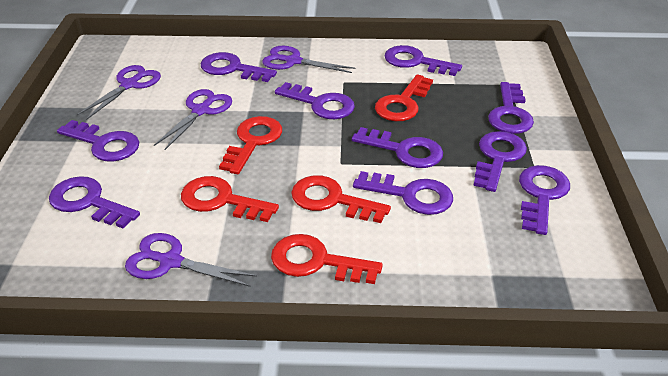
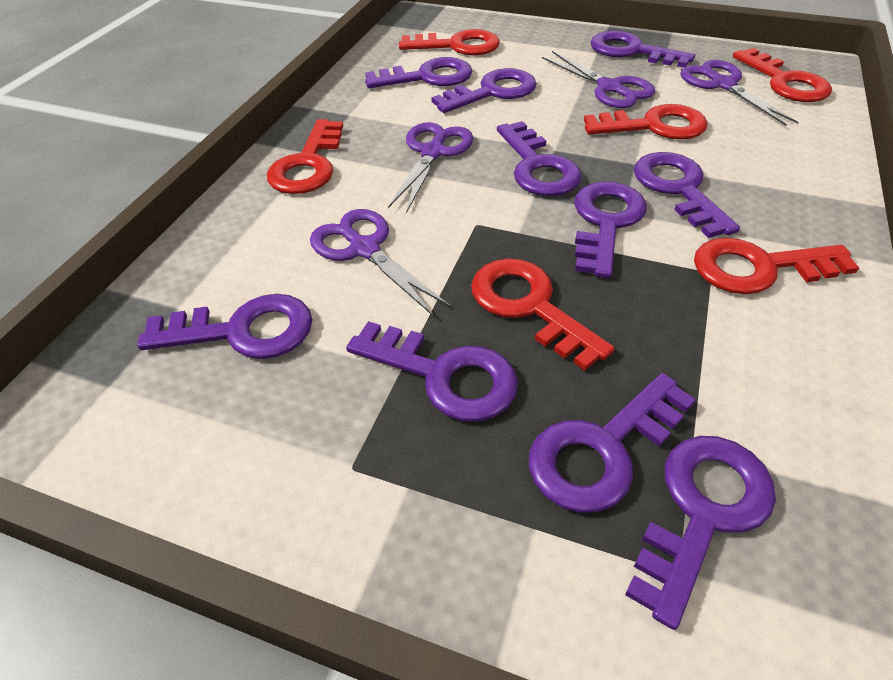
red key: 5 -> 6

